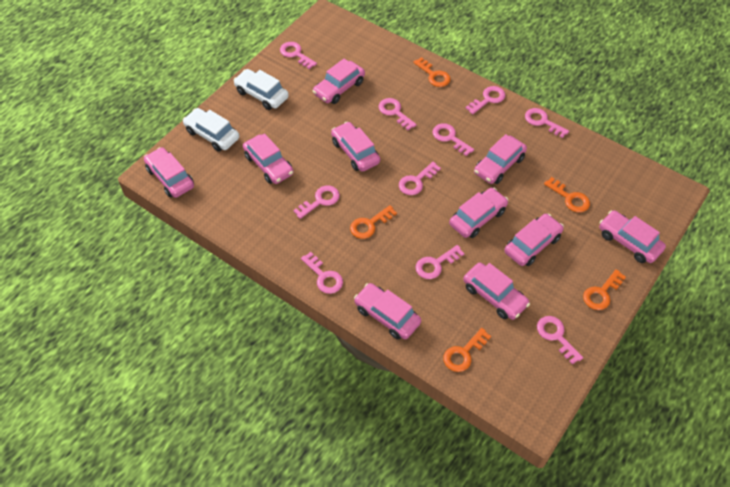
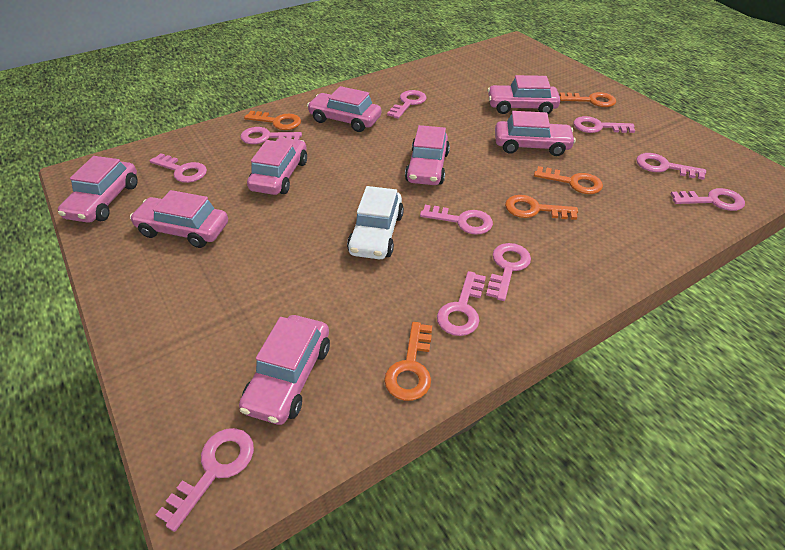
pink car: 10 -> 8
white car: 2 -> 1

